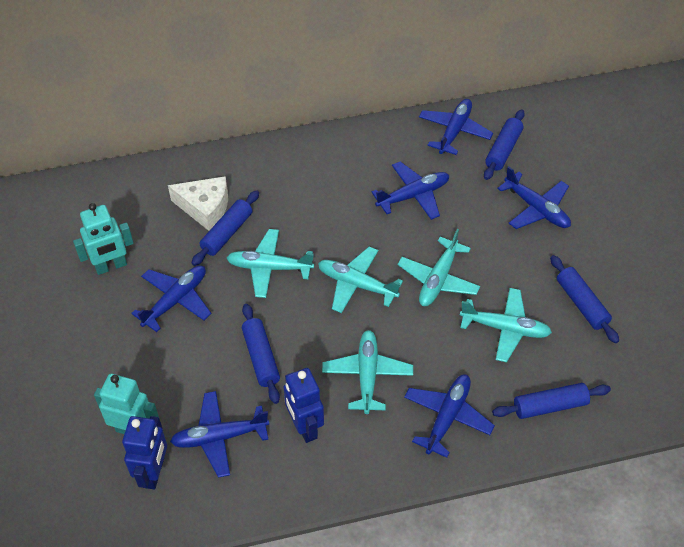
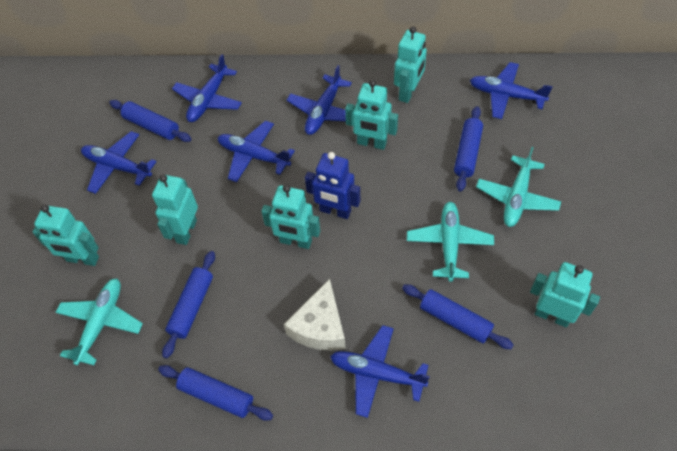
blue robot: 2 -> 1
turquoise plane: 5 -> 3
turquoise robot: 2 -> 6

